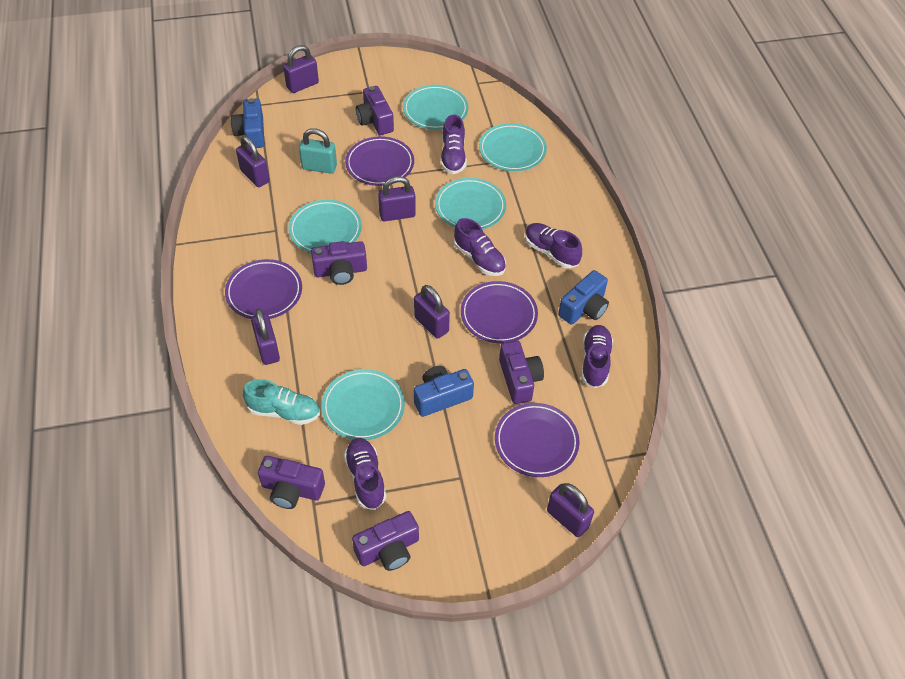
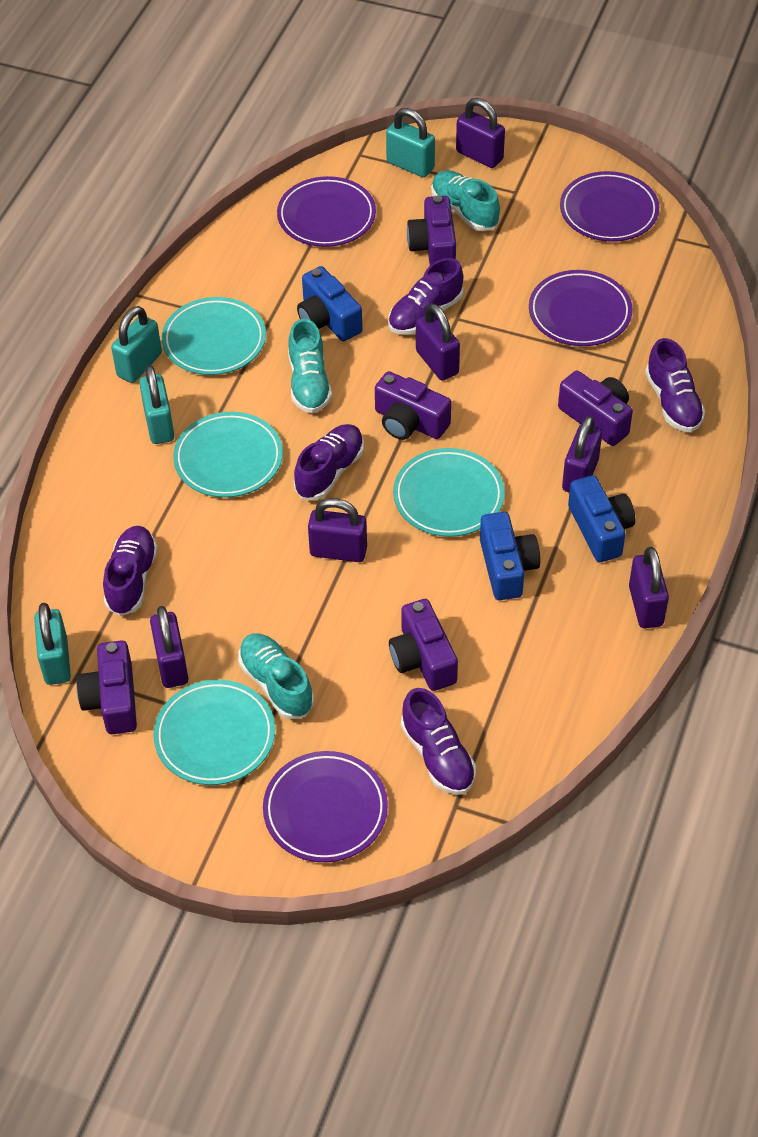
turquoise padlock: 1 -> 4
turquoise plate: 5 -> 4
turquoise shoe: 1 -> 3

